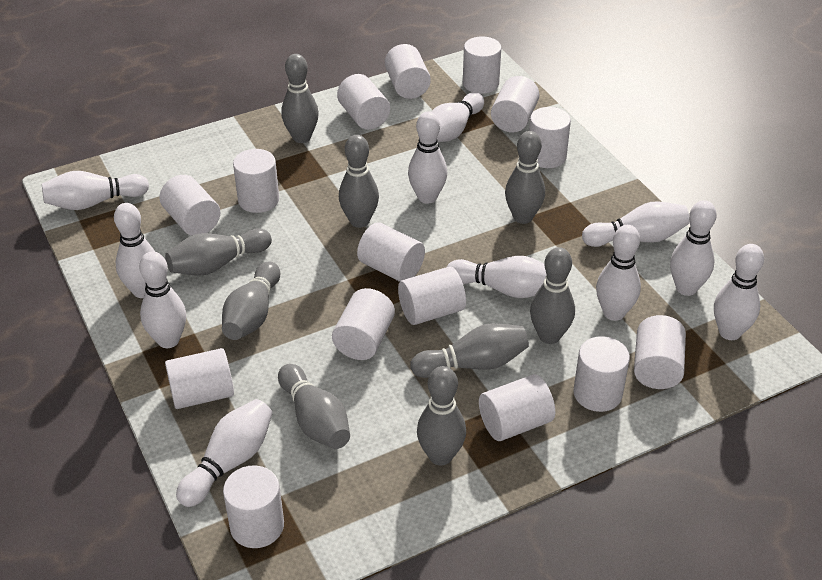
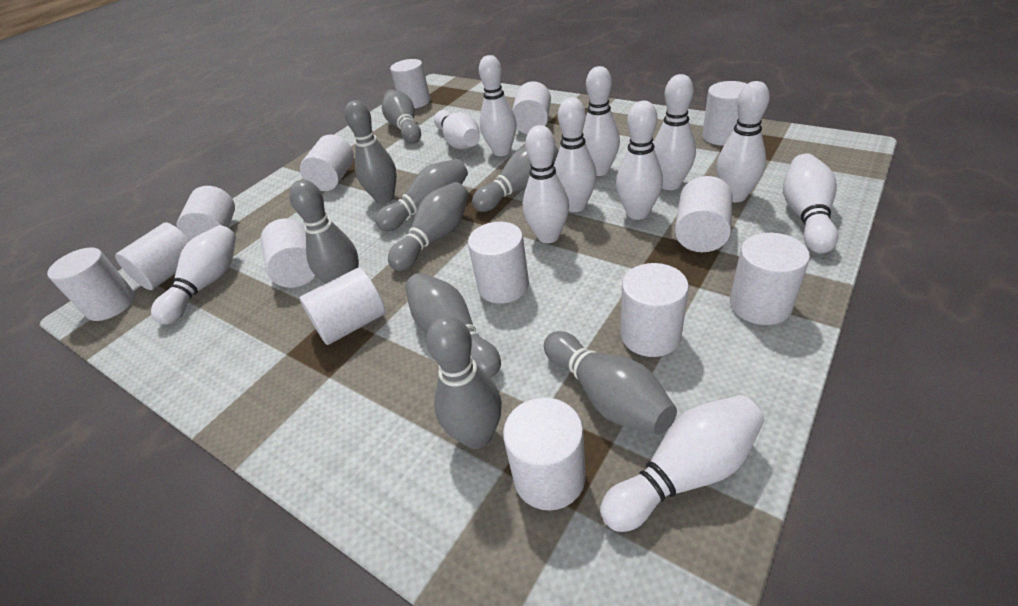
white cylinder: 15 -> 14

